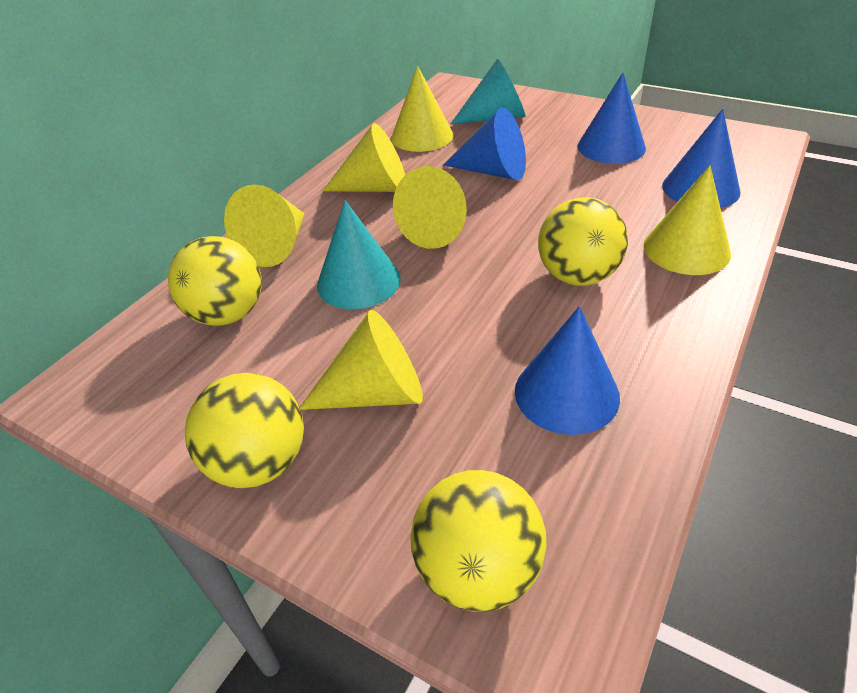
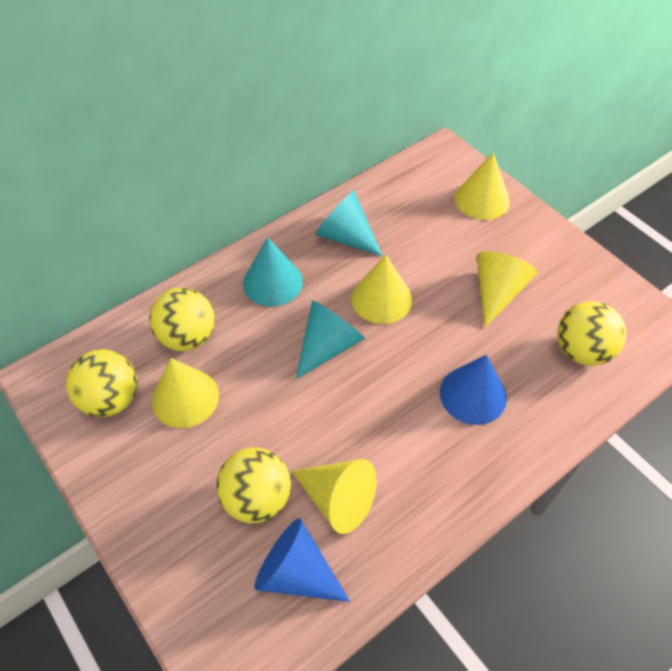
blue cone: 4 -> 2
turquoise cone: 2 -> 3
yellow cone: 6 -> 5

